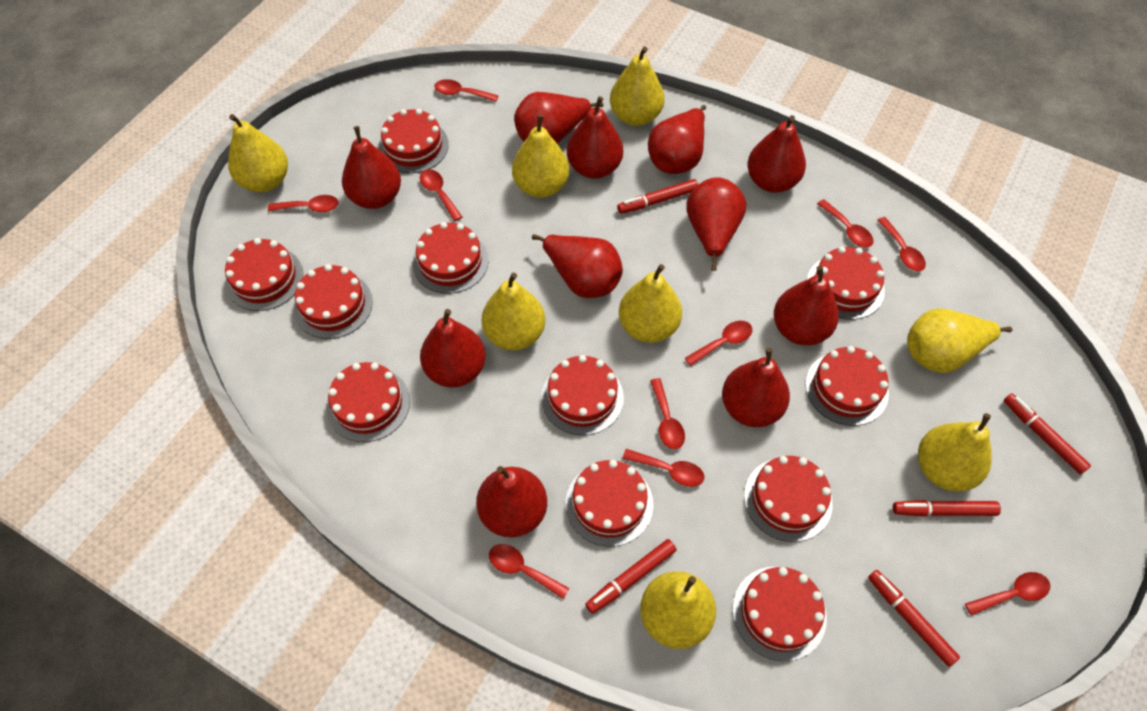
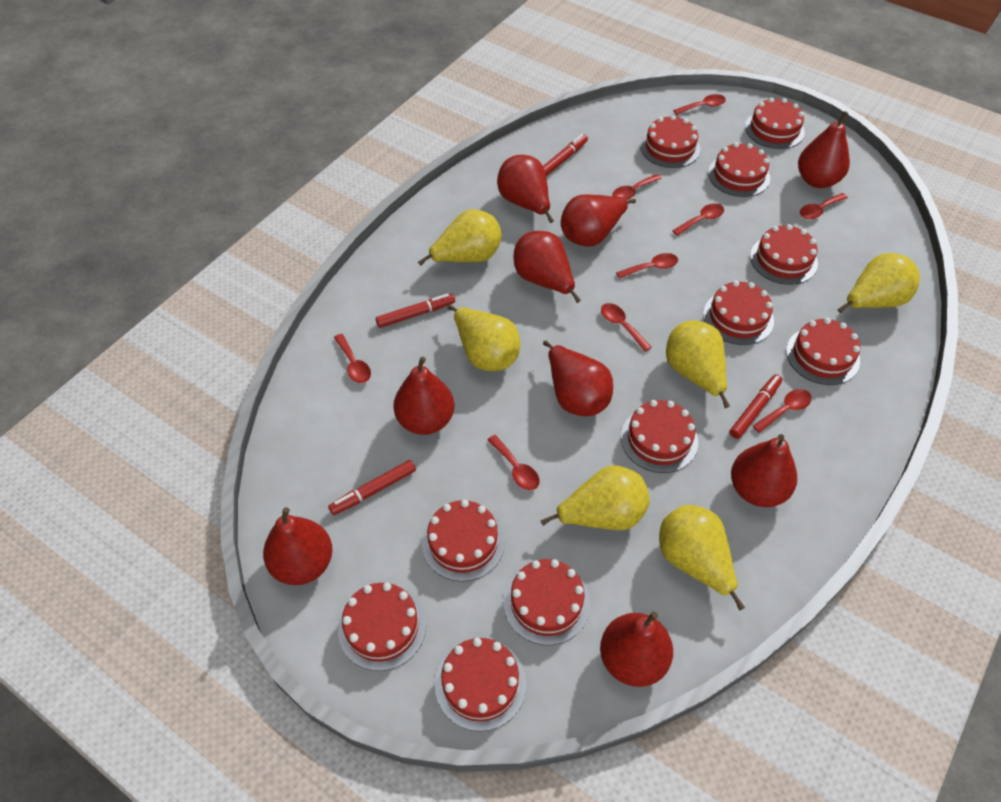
red marker: 5 -> 4
red pear: 11 -> 9
red spoon: 10 -> 9
yellow pear: 8 -> 6

